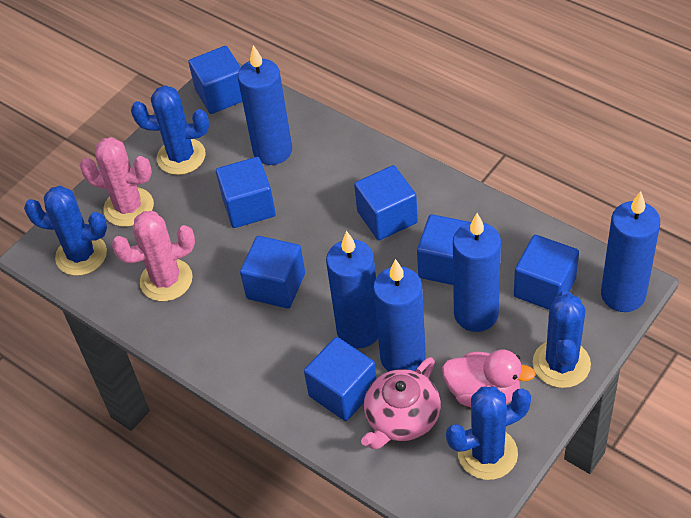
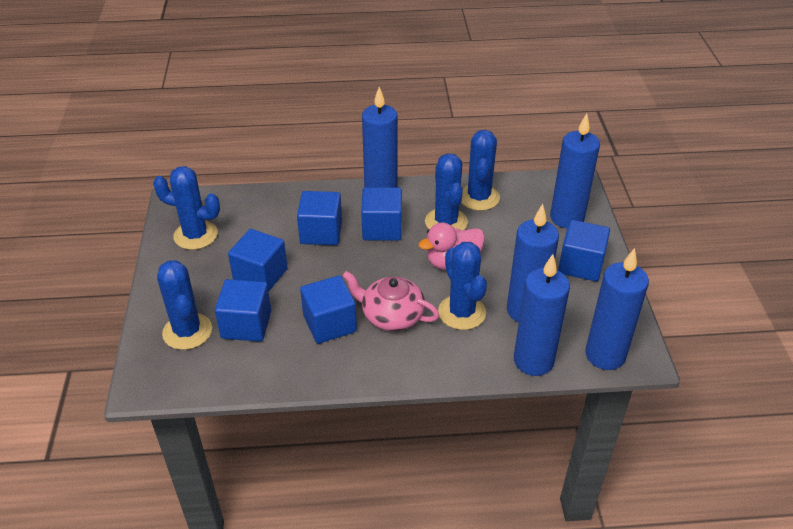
blue cactus: 4 -> 5
blue cube: 7 -> 6
pink cactus: 2 -> 0

